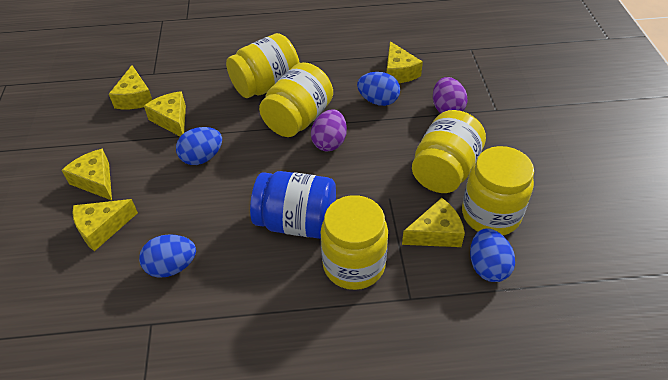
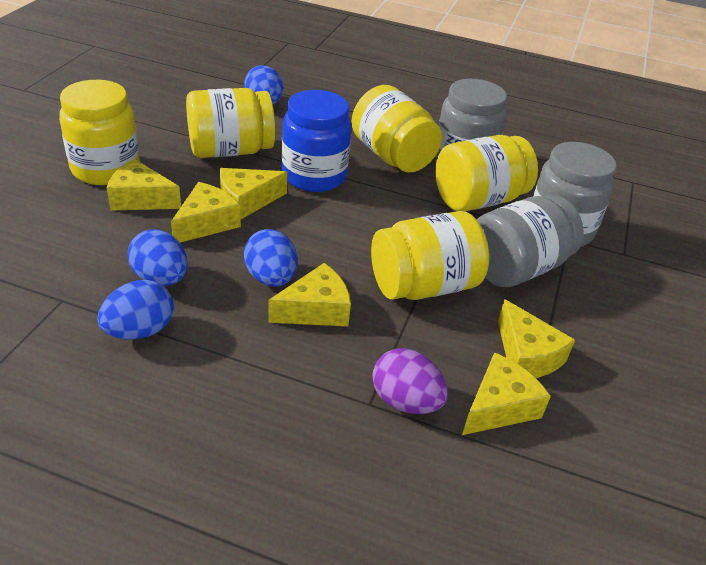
grey jar: 0 -> 3
purple egg: 2 -> 1

